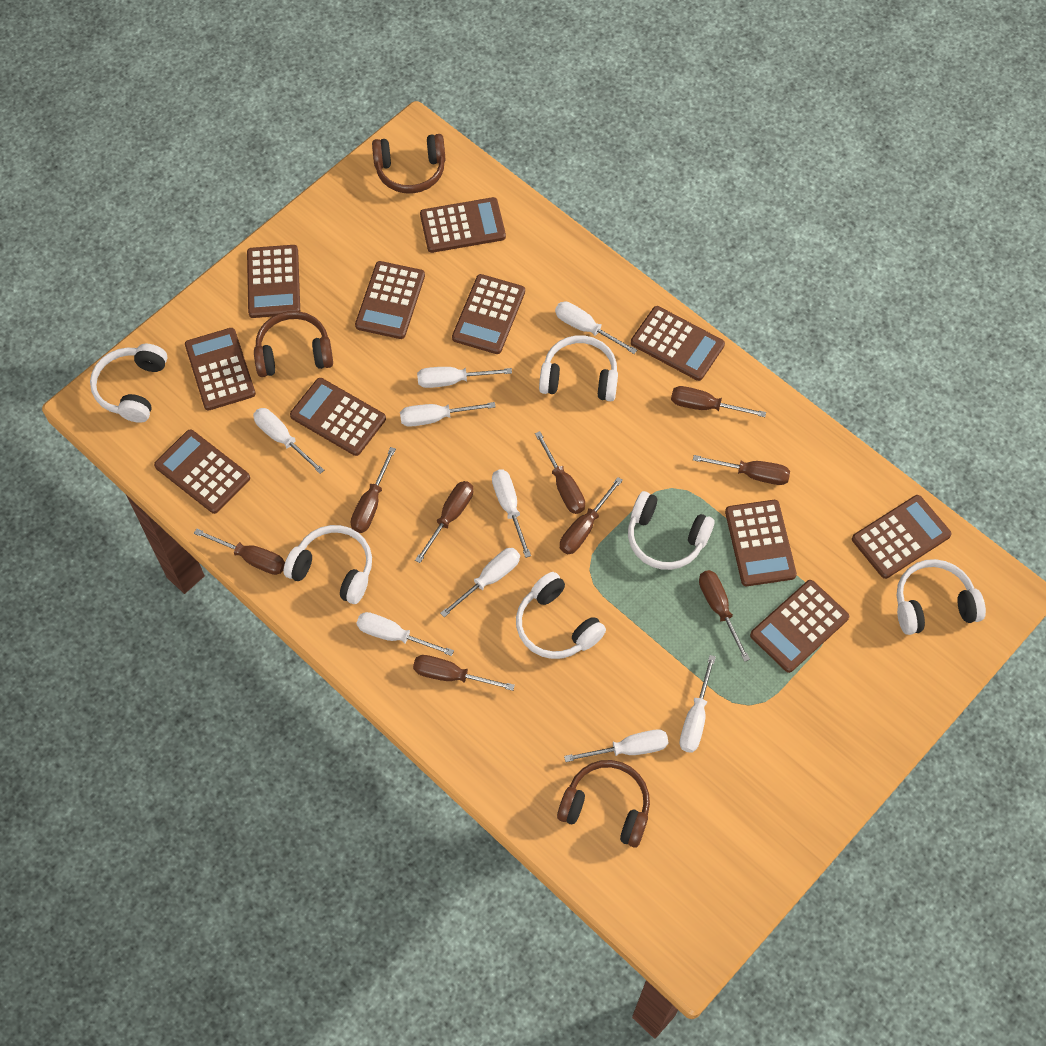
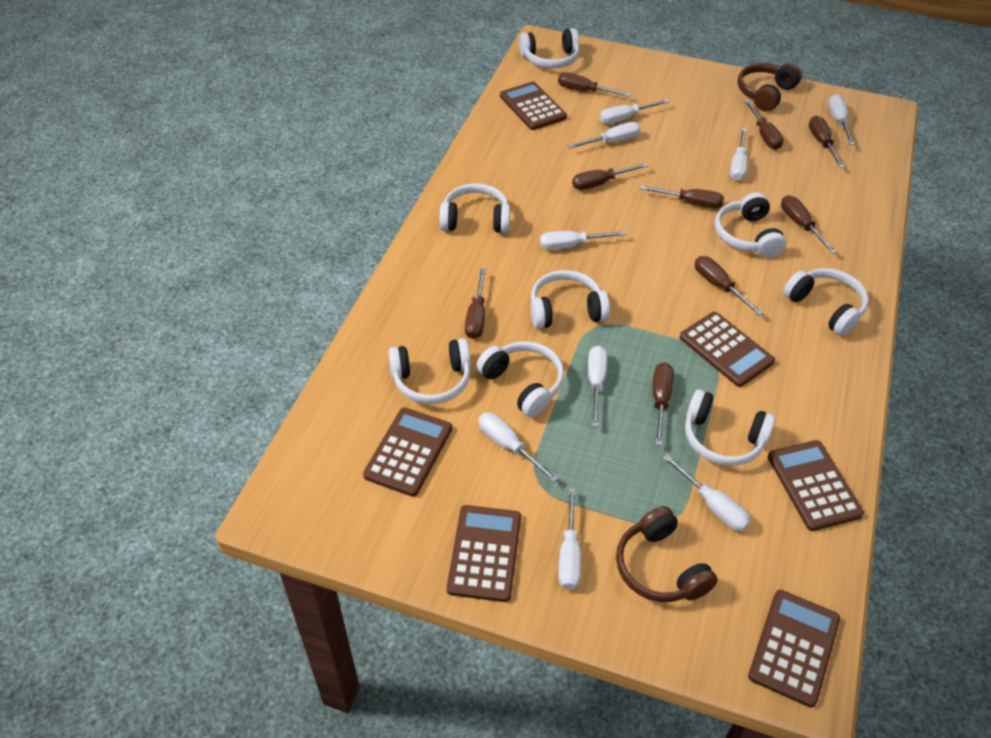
brown calculator: 11 -> 6
brown headphones: 3 -> 2
white headphones: 6 -> 8

